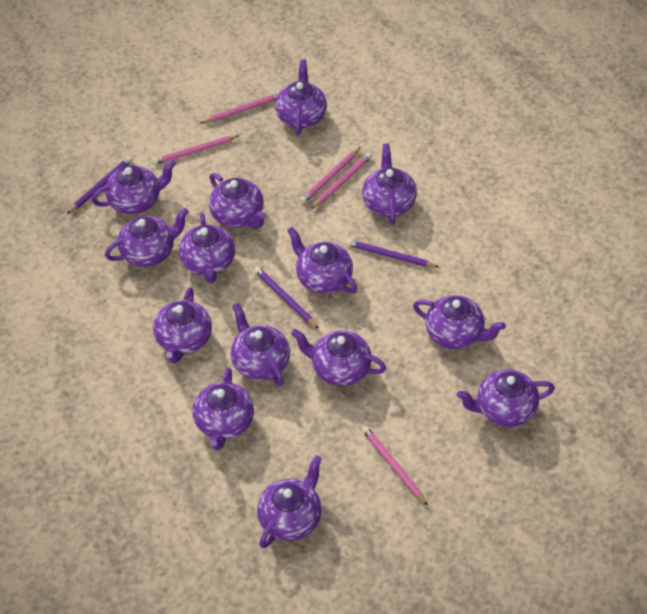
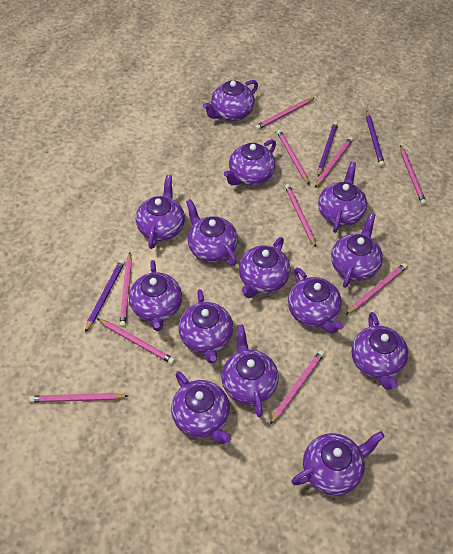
pink pencil: 5 -> 10

